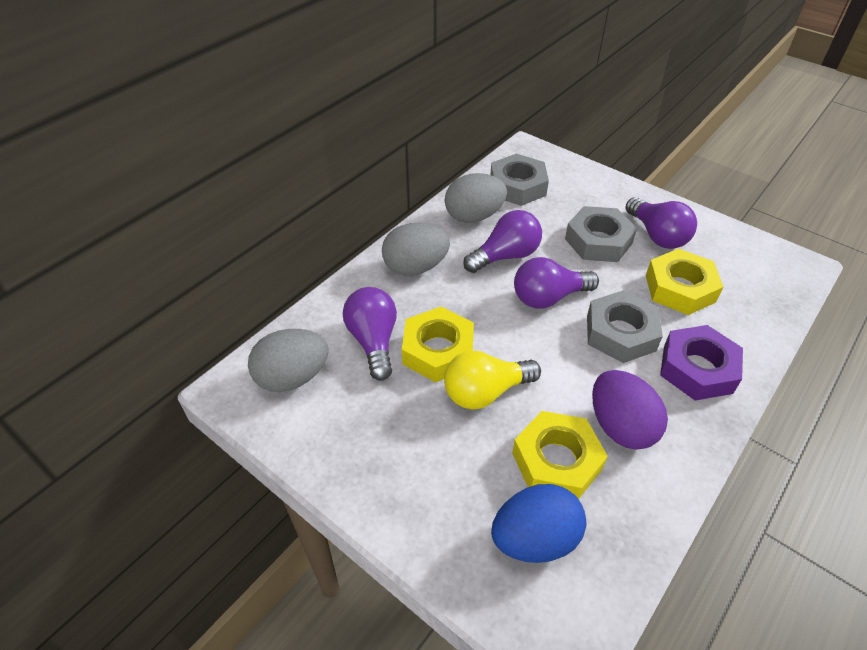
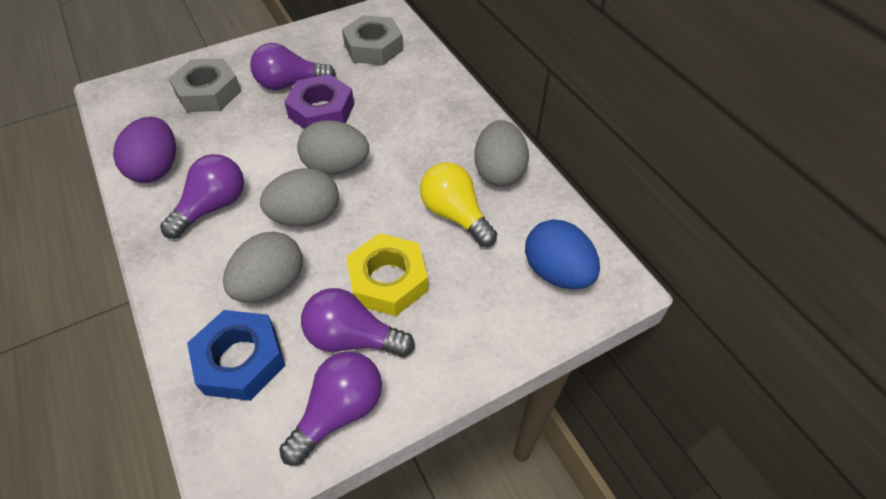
blue nut: 0 -> 1
grey egg: 3 -> 4
grey nut: 3 -> 2
yellow nut: 3 -> 1

